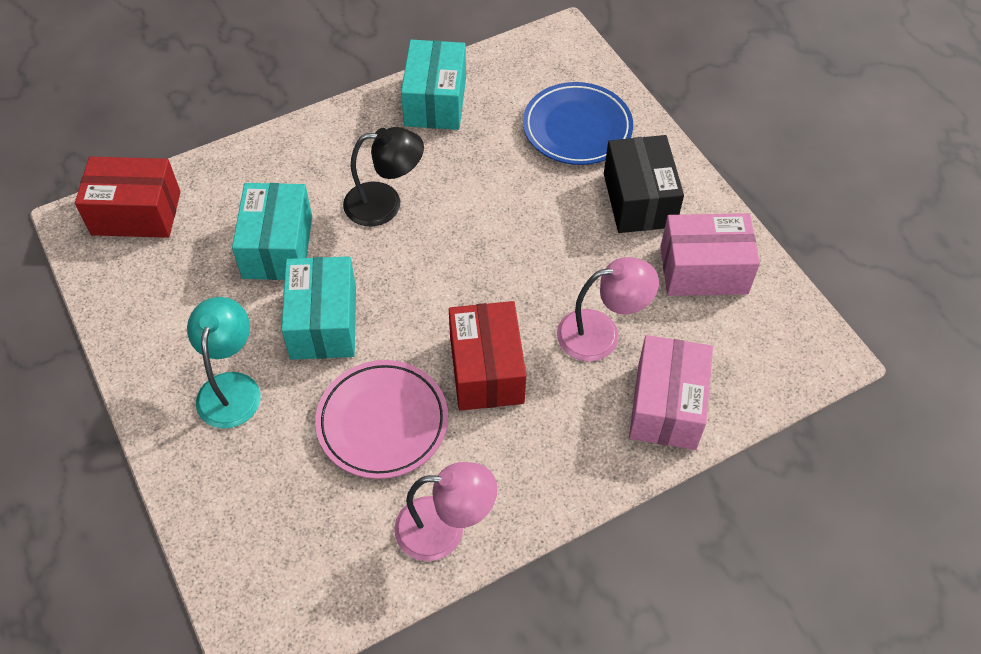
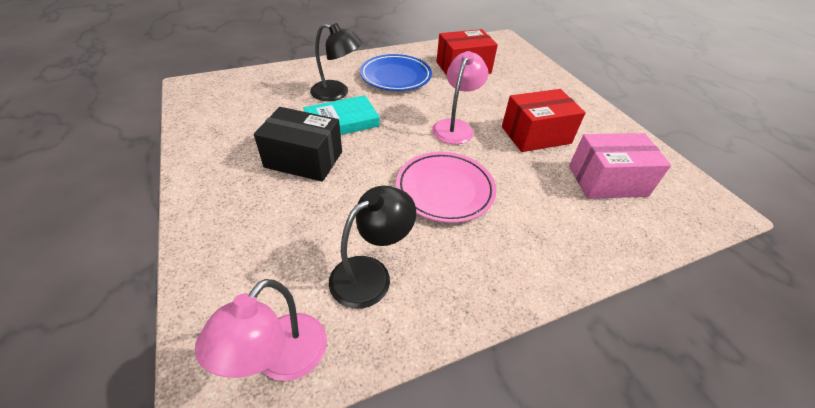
black lamp: 1 -> 2
pink box: 2 -> 1
turquoise book: 0 -> 1
turquoise box: 3 -> 0
turquoise lamp: 1 -> 0

